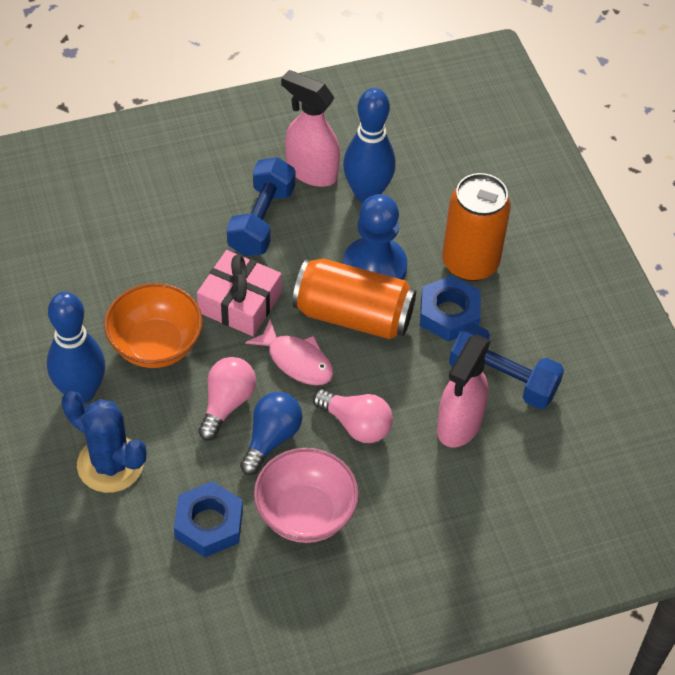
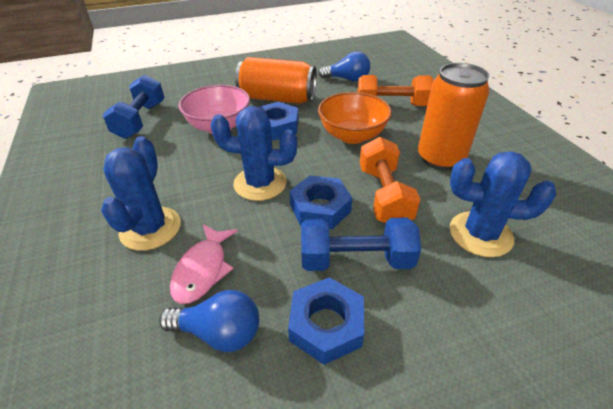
blue bowling pin: 2 -> 0
blue cactus: 1 -> 3
blue light bulb: 1 -> 2
blue nut: 2 -> 3
blue pawn: 1 -> 0
orange dumbbell: 0 -> 2
pink gift: 1 -> 0
pink light bulb: 2 -> 0
pink spray bottle: 2 -> 0

